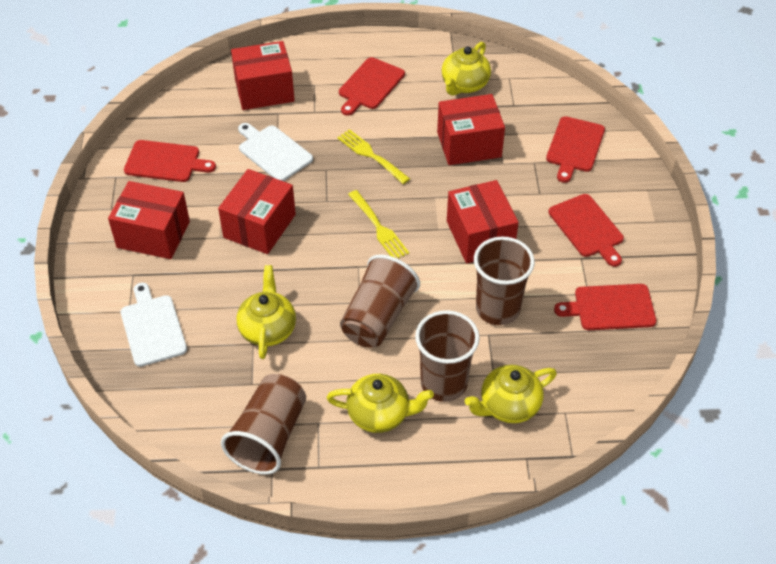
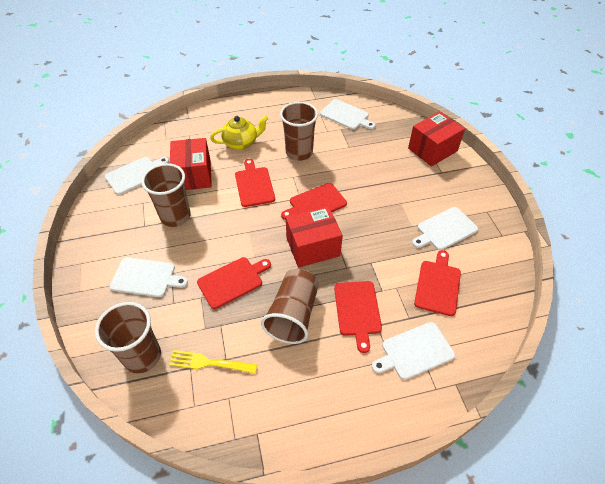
red box: 5 -> 3
white cutting board: 2 -> 5
yellow fork: 2 -> 1
yellow teapot: 4 -> 1

